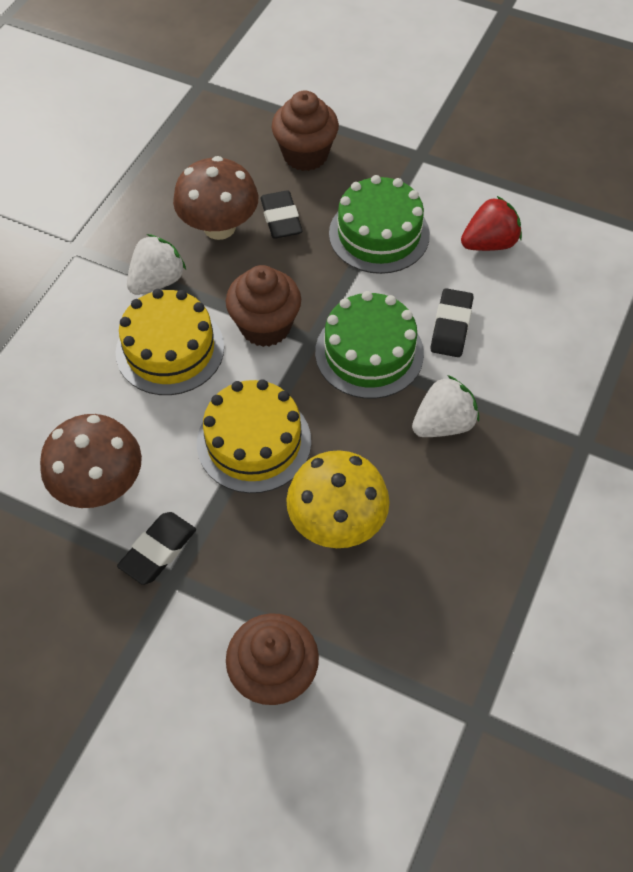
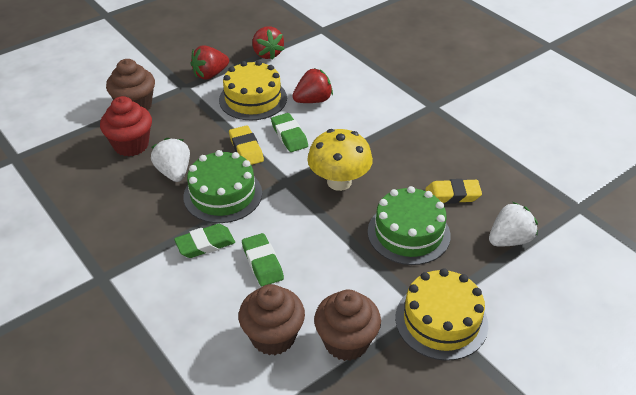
black eraser: 3 -> 0
brown mushroom: 2 -> 0
green eraser: 0 -> 3
red cupcake: 0 -> 1
red strawberry: 1 -> 3
yellow eraser: 0 -> 2

